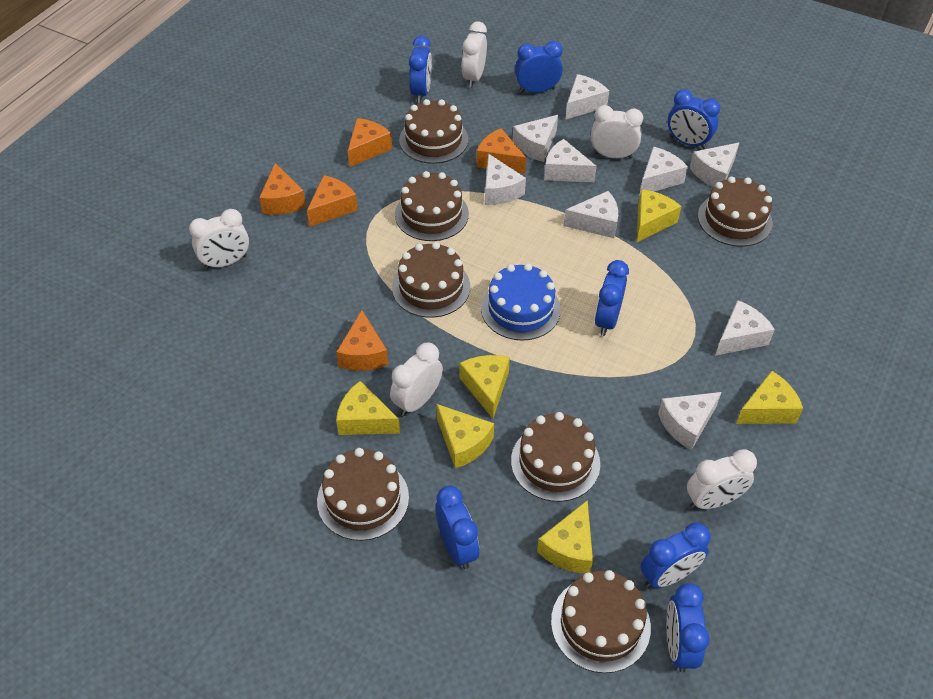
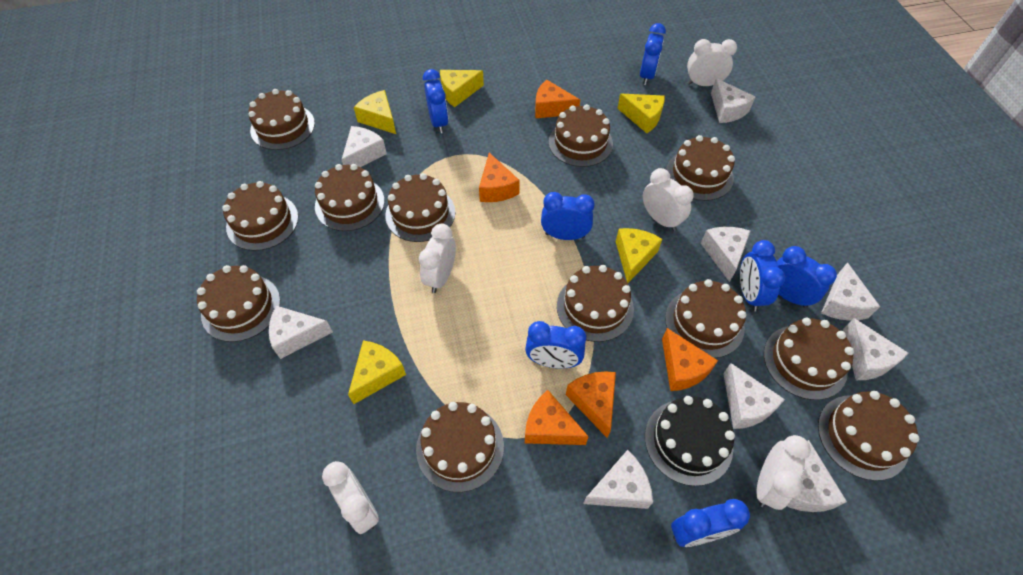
black cake: 0 -> 1
blue cake: 1 -> 0
brown cake: 7 -> 12
yellow cheese: 6 -> 5

